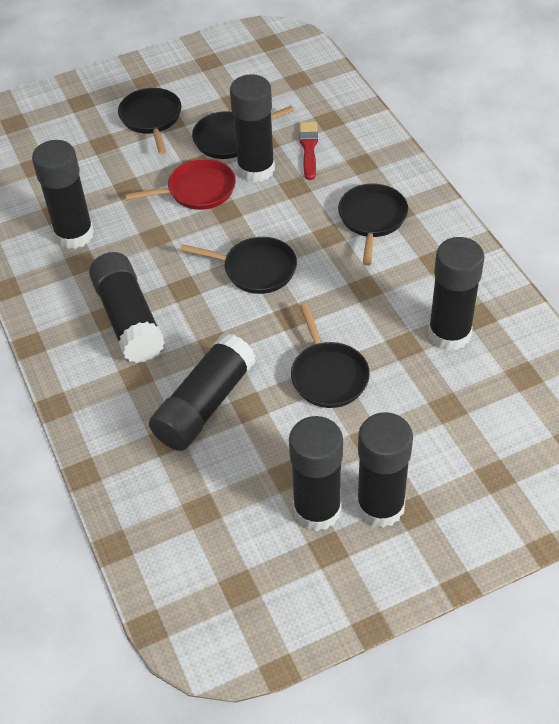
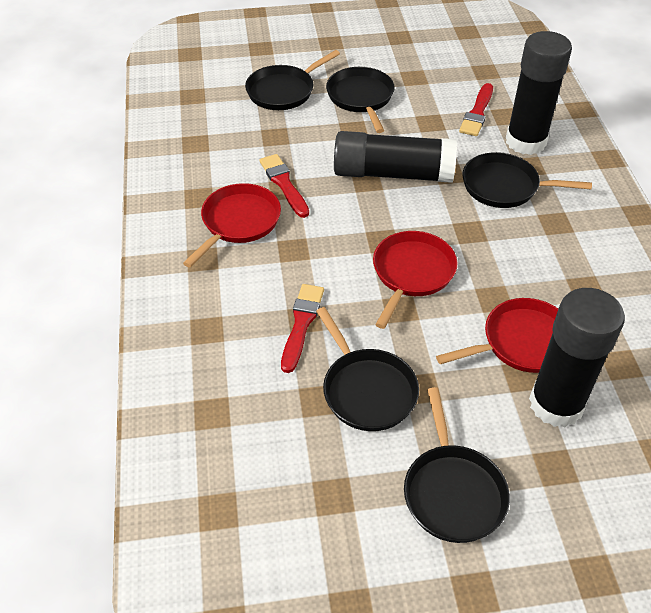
black glue stick: 7 -> 3
red brush: 1 -> 3
red pan: 1 -> 3

